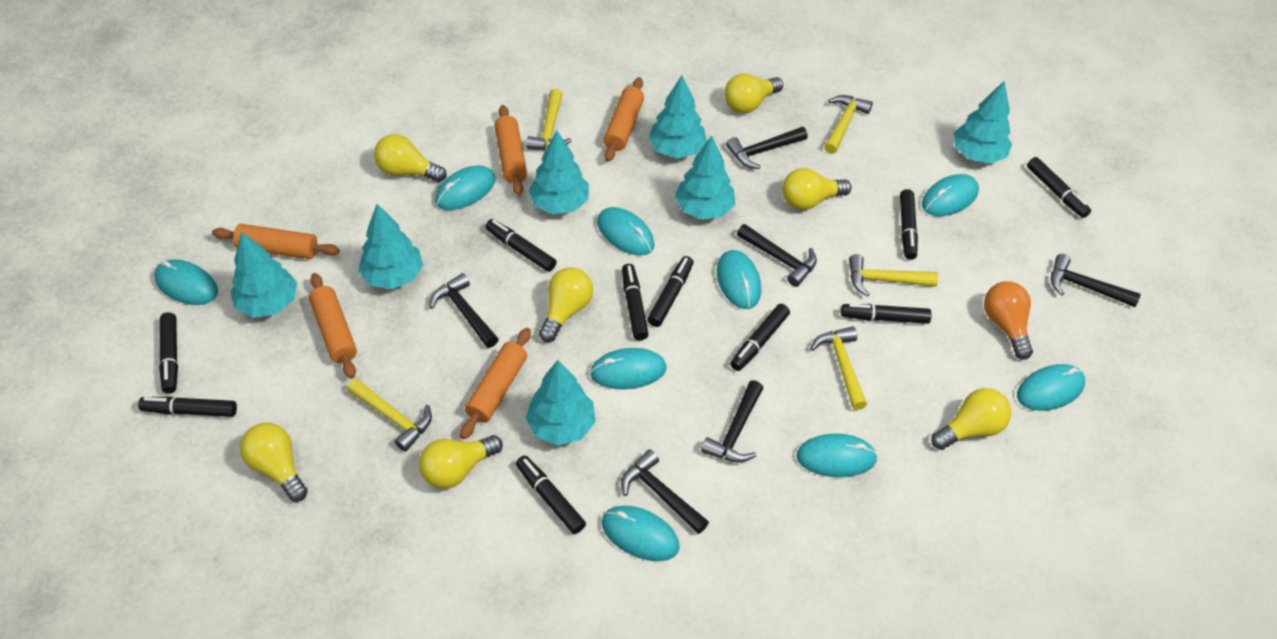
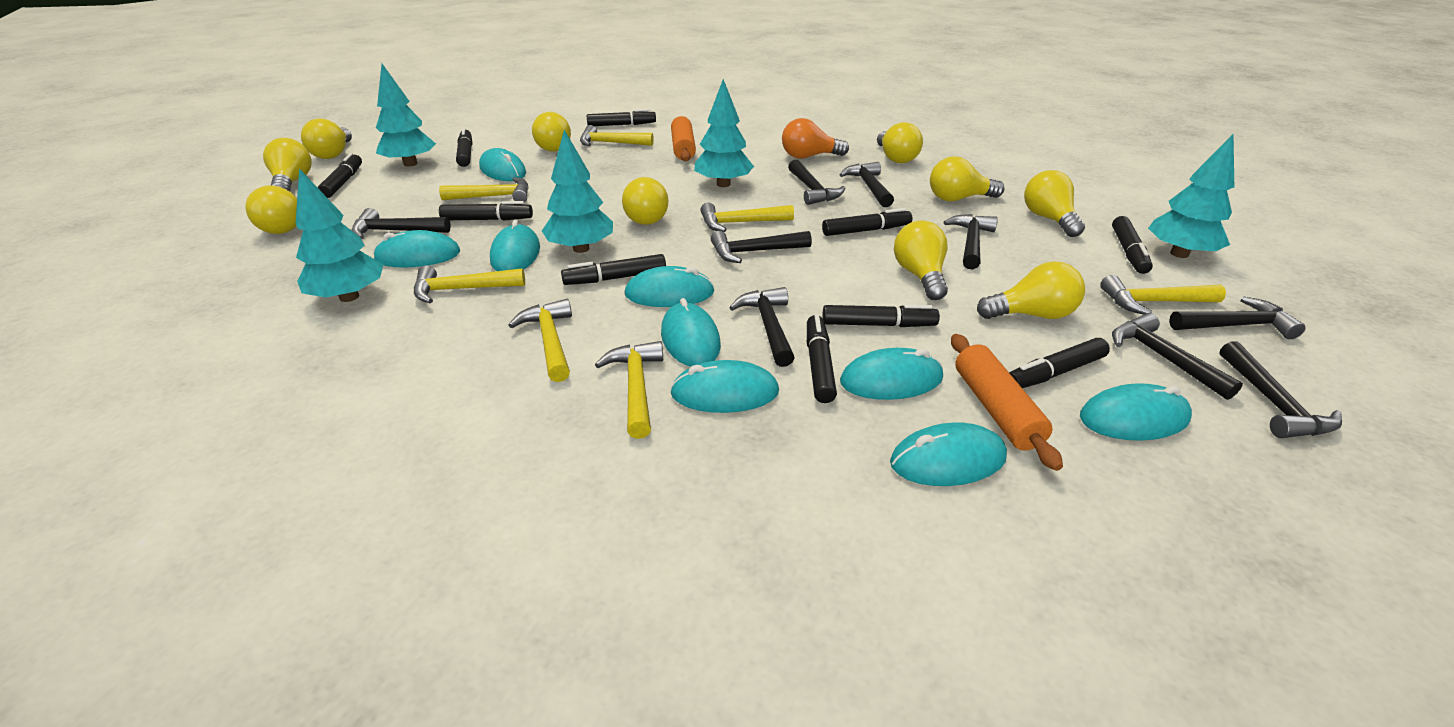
black hammer: 6 -> 9
orange rolling pin: 5 -> 2
turquoise tree: 7 -> 5
yellow hammer: 5 -> 7
yellow light bulb: 7 -> 10

